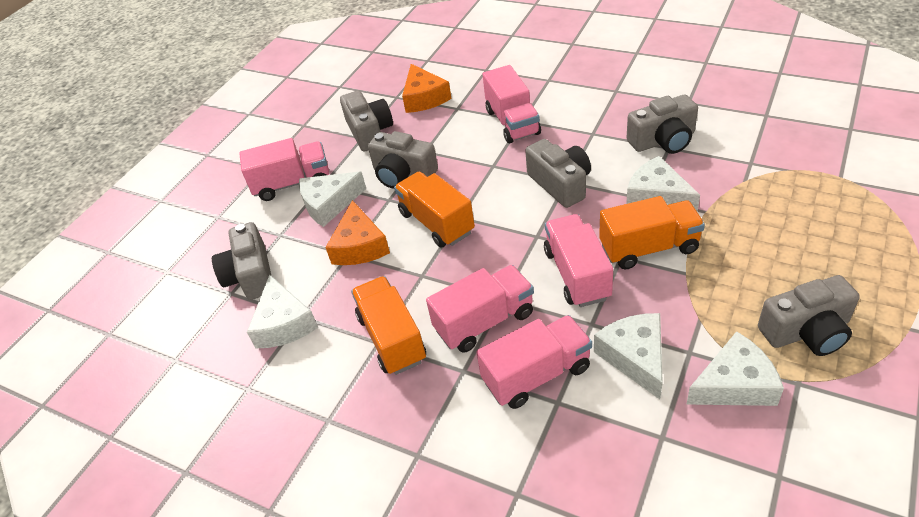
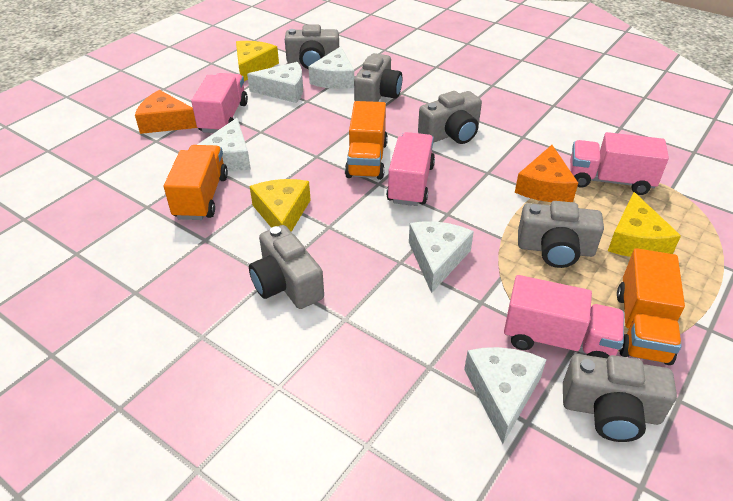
pink truck: 5 -> 4
yellow cheese: 0 -> 3

